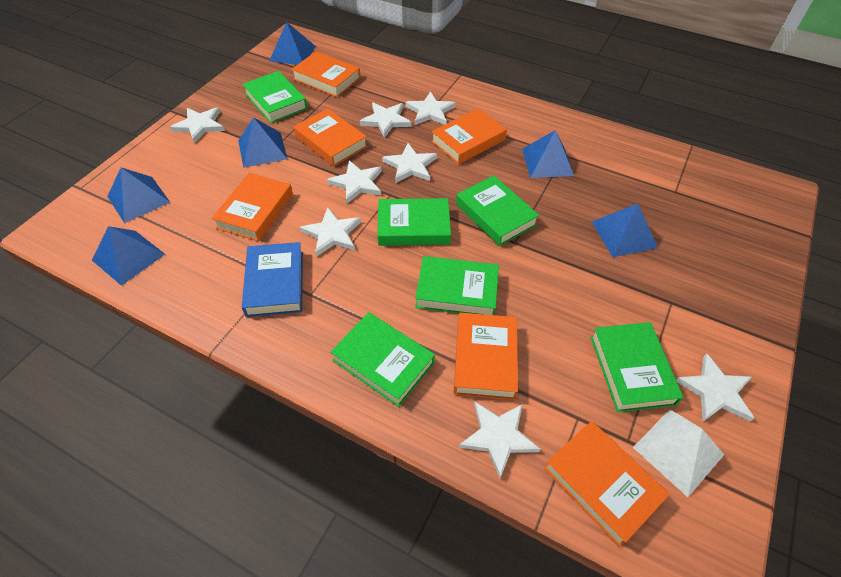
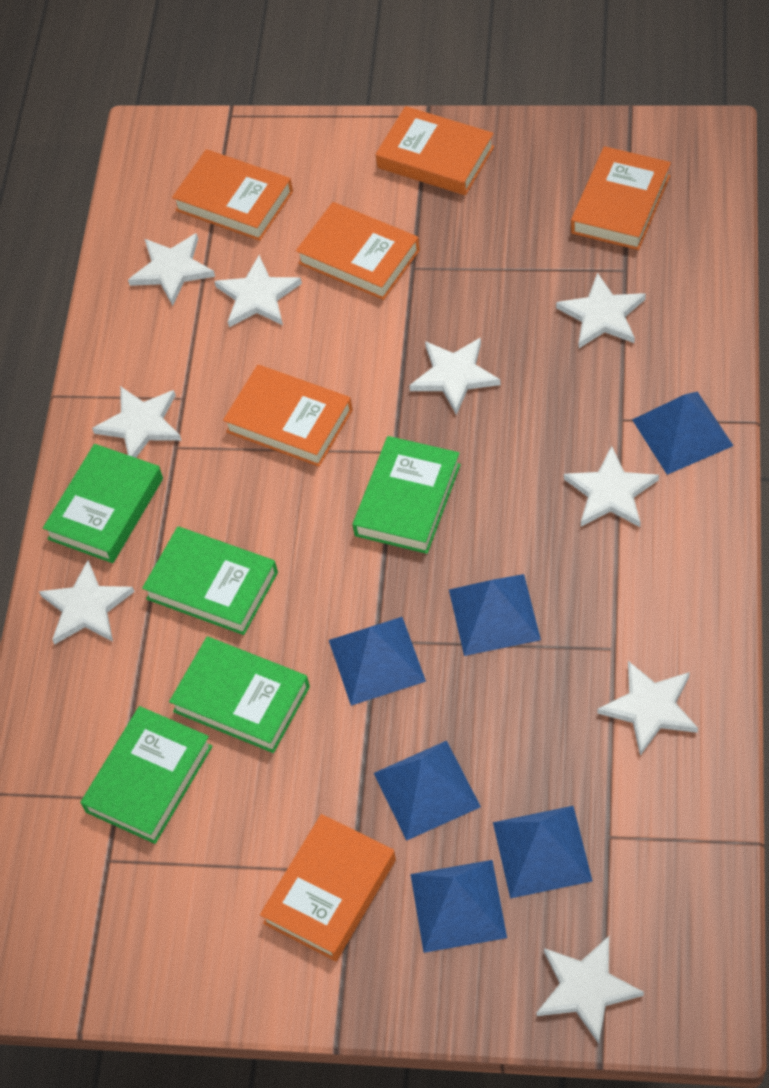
blue book: 1 -> 0
green book: 6 -> 5
white pyramid: 1 -> 0
white star: 8 -> 9

